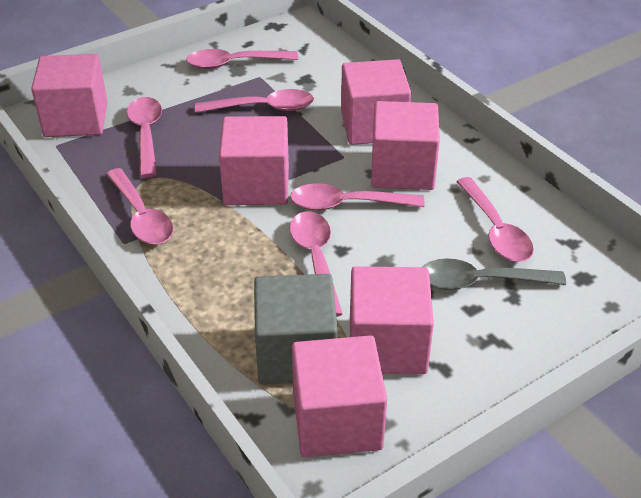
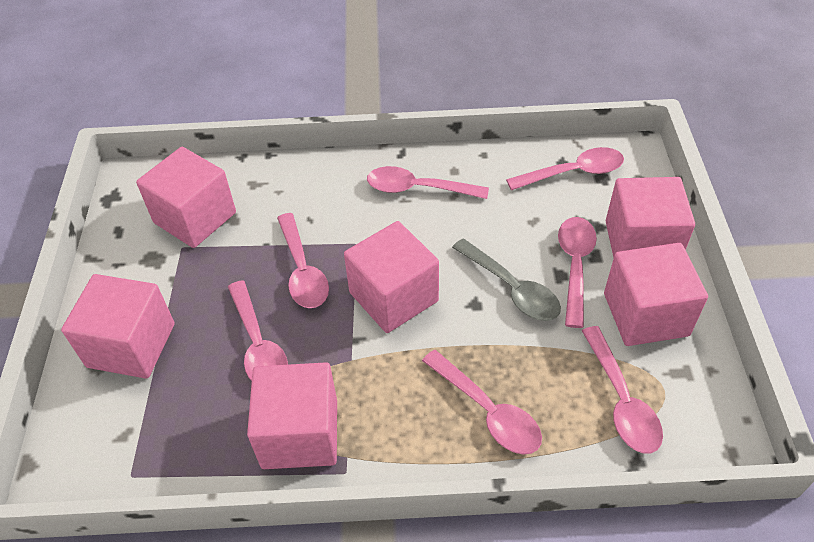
grey cube: 1 -> 0

